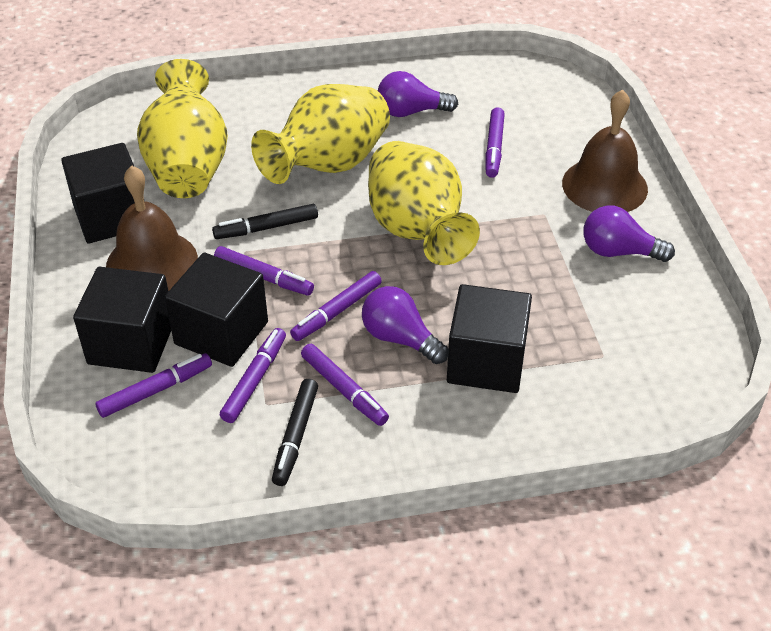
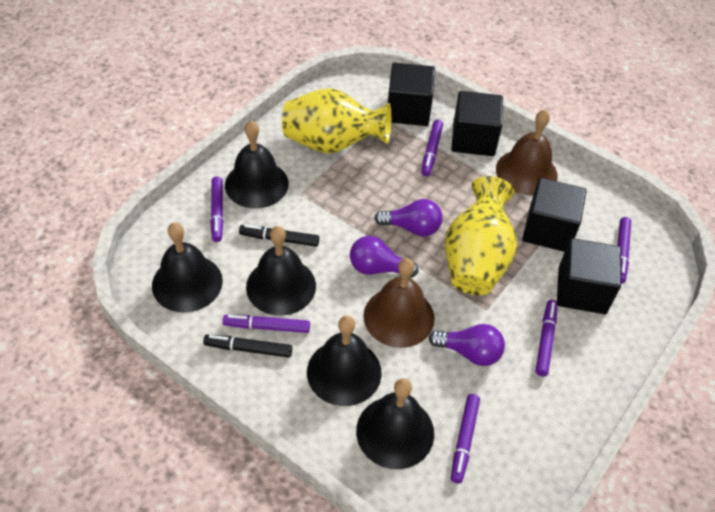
black bell: 0 -> 5
yellow vase: 3 -> 2

